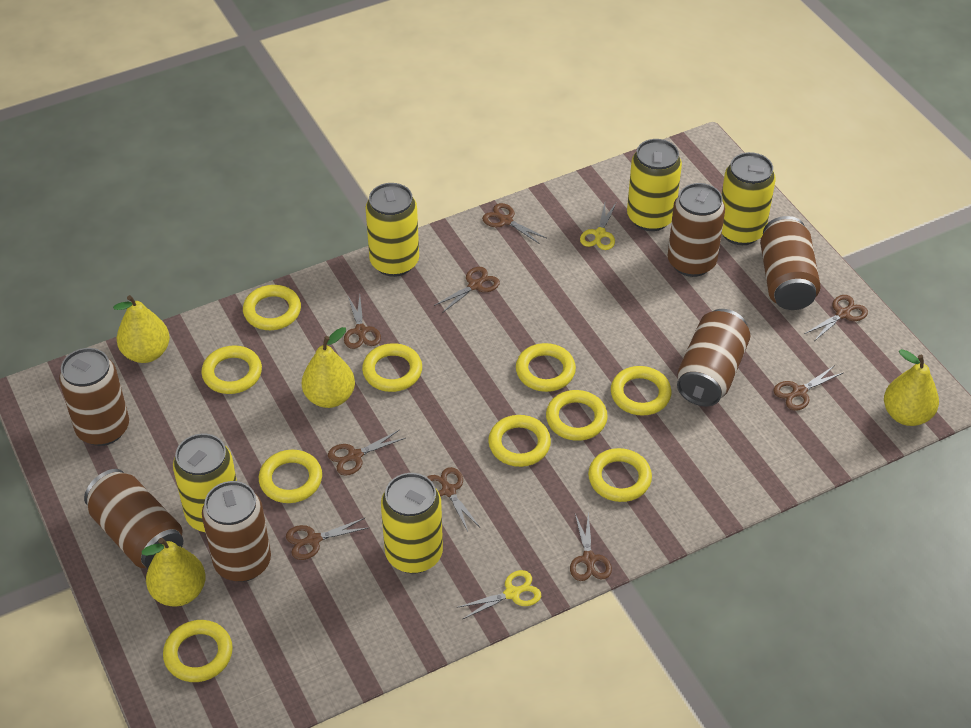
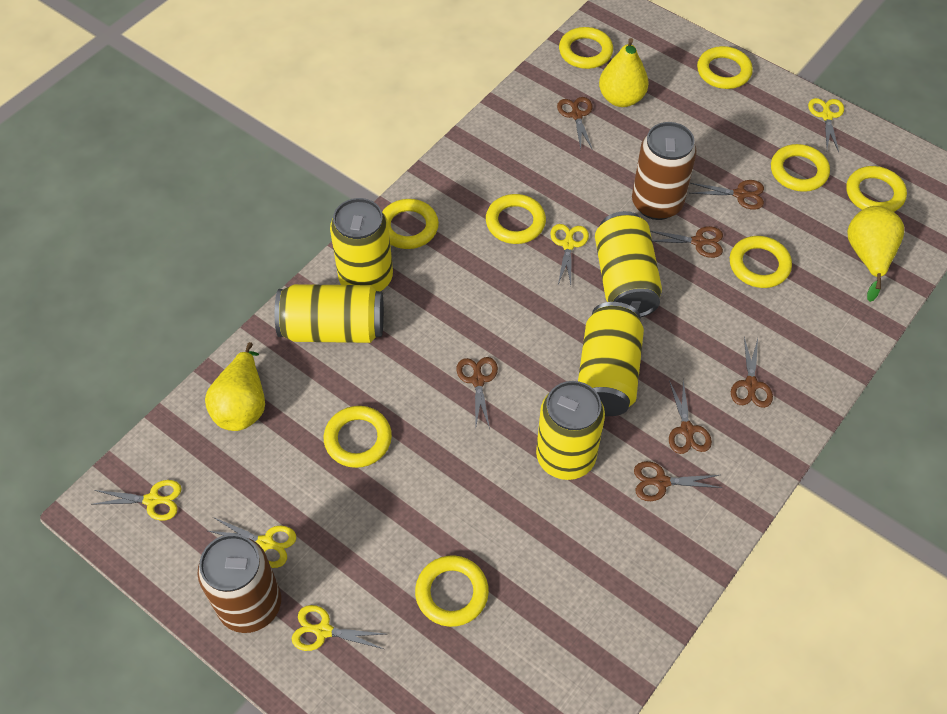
brown can: 6 -> 2
brown scissors: 9 -> 7
yellow pear: 4 -> 3
yellow ring: 10 -> 9
yellow scissors: 2 -> 5

